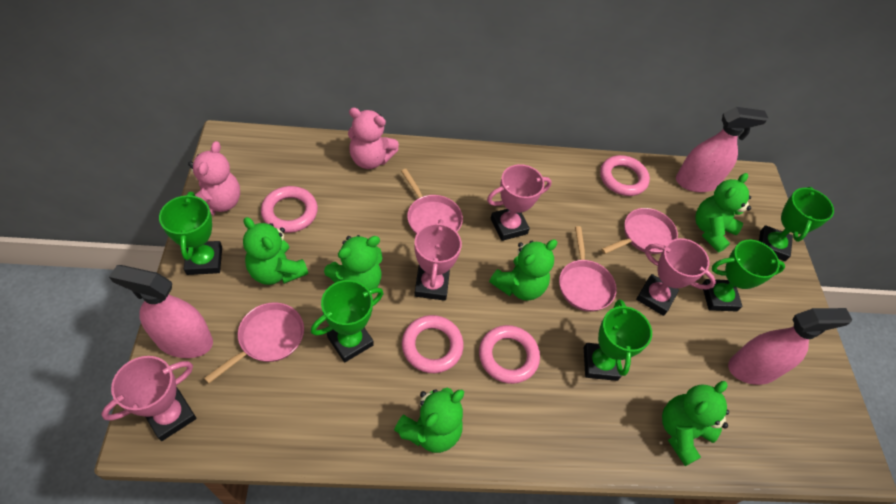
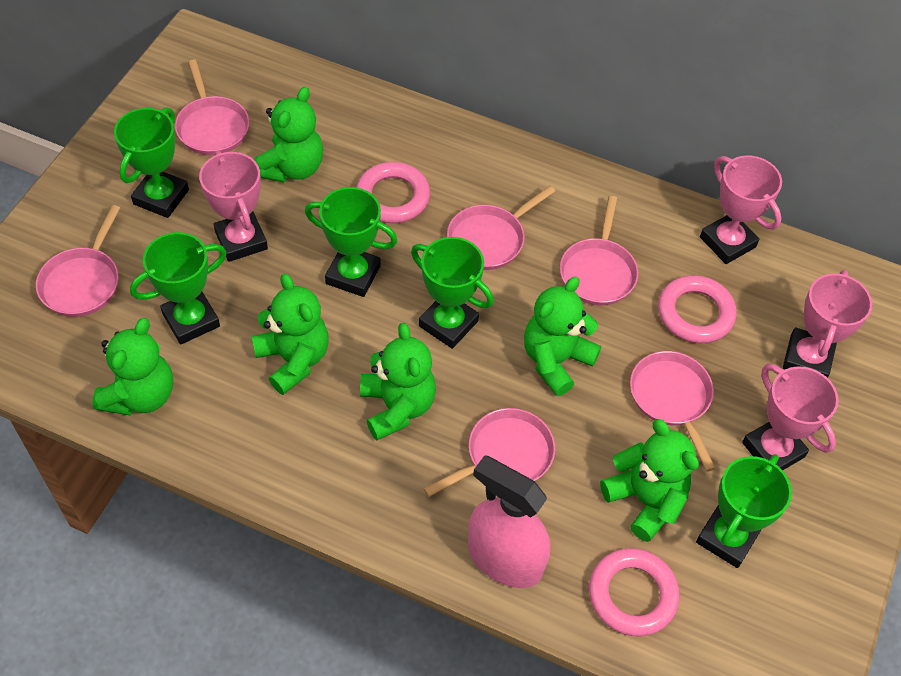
pink pan: 4 -> 6
pink ring: 4 -> 3
pink spray bottle: 3 -> 1
pink teddy bear: 2 -> 0

